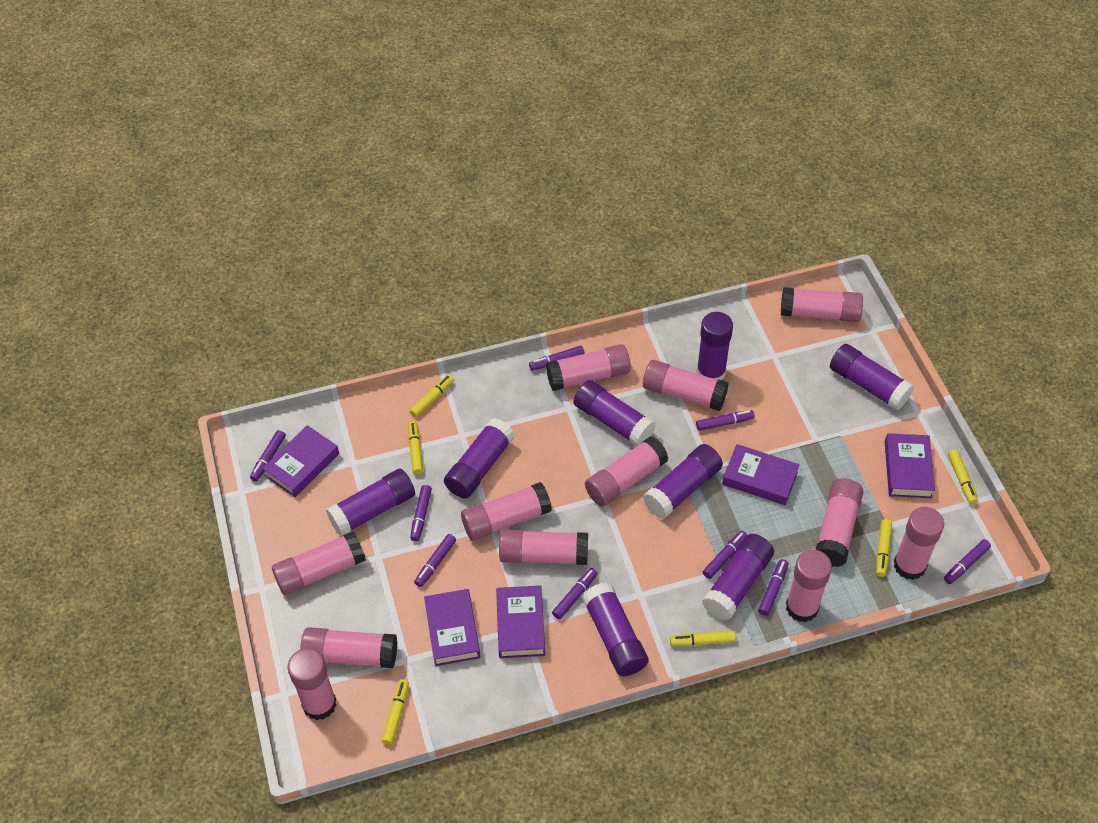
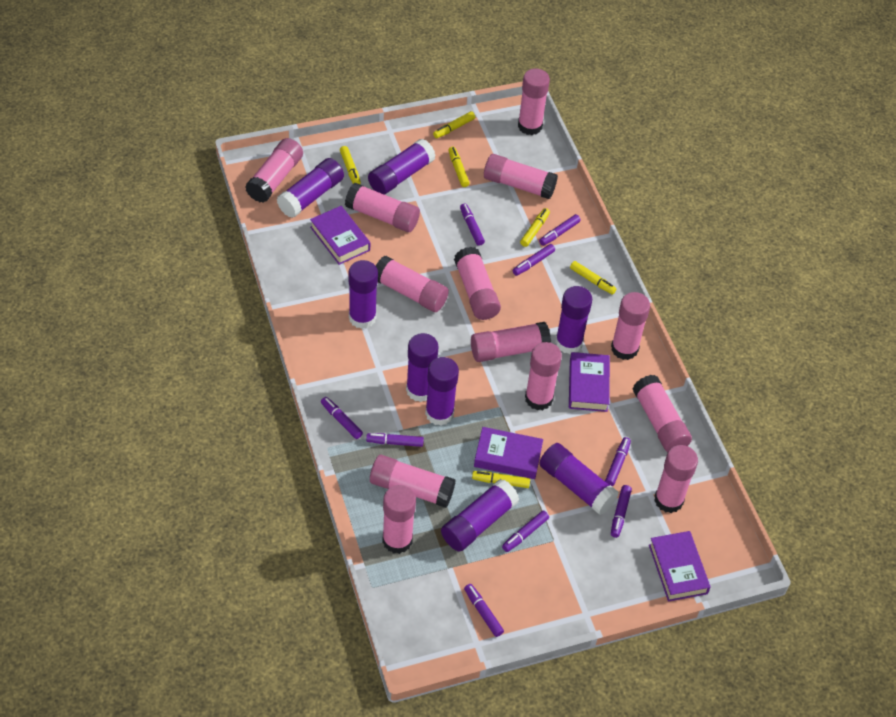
pink glue stick: 12 -> 13
purple book: 5 -> 4

